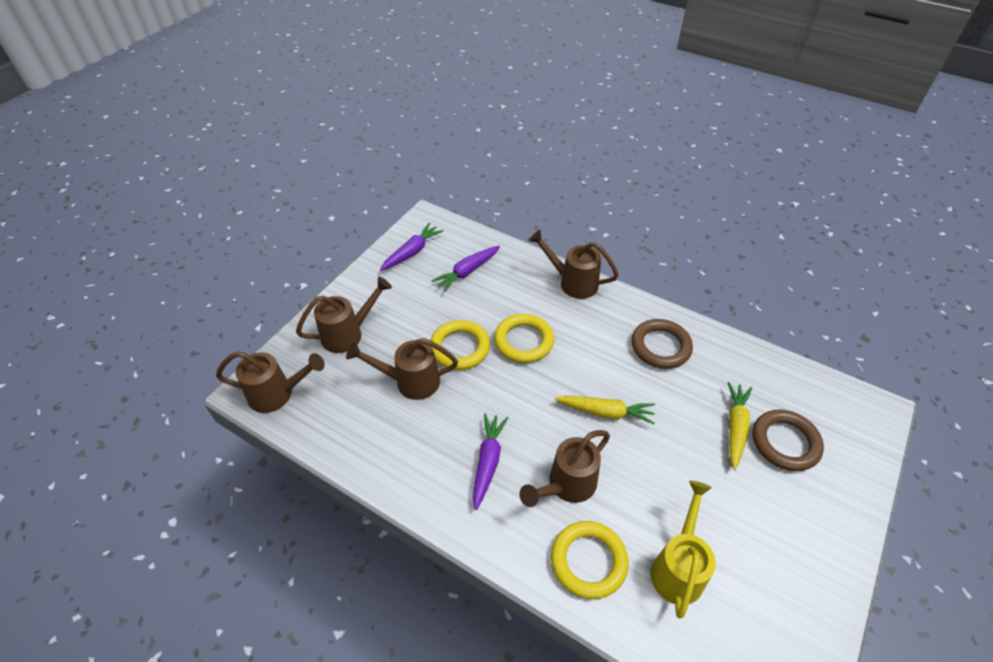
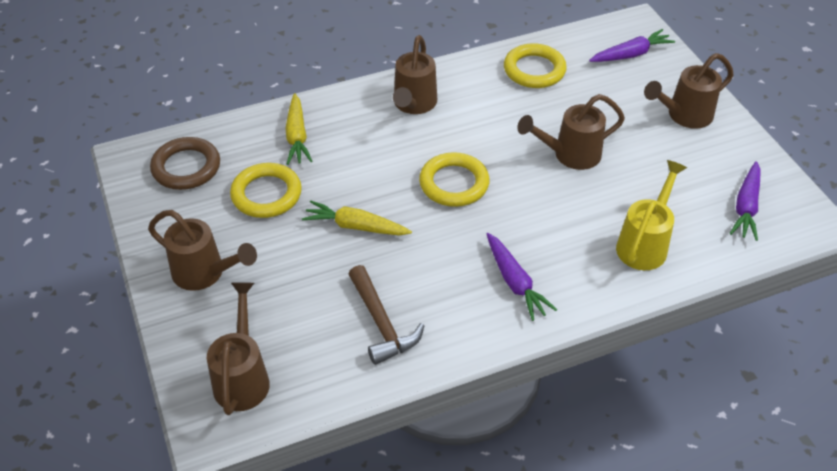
brown hammer: 0 -> 1
brown ring: 2 -> 1

